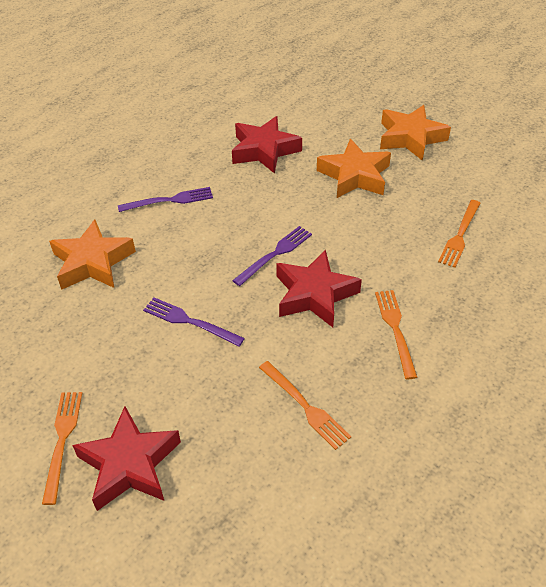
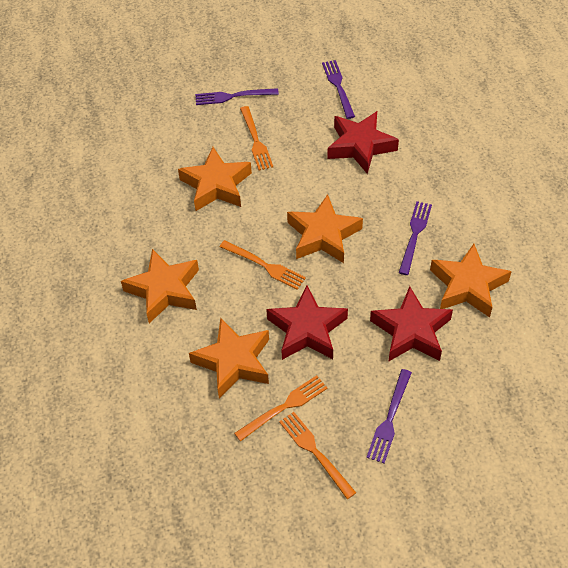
orange star: 3 -> 5
purple fork: 3 -> 4

